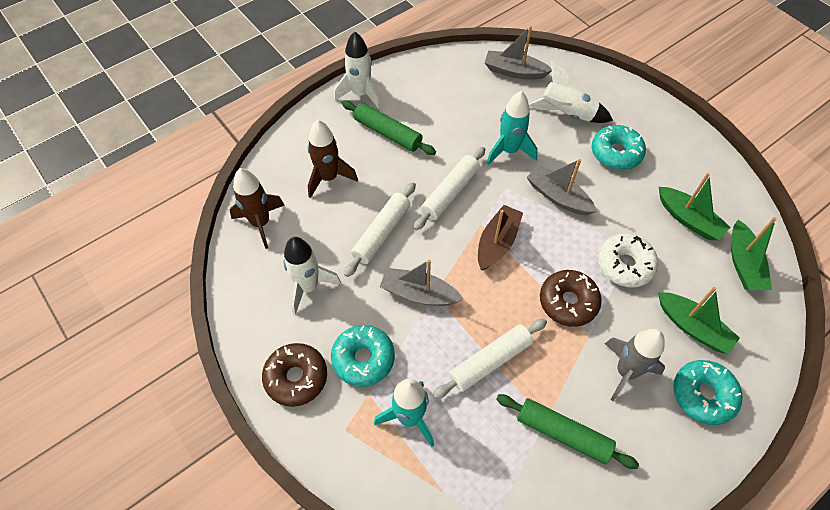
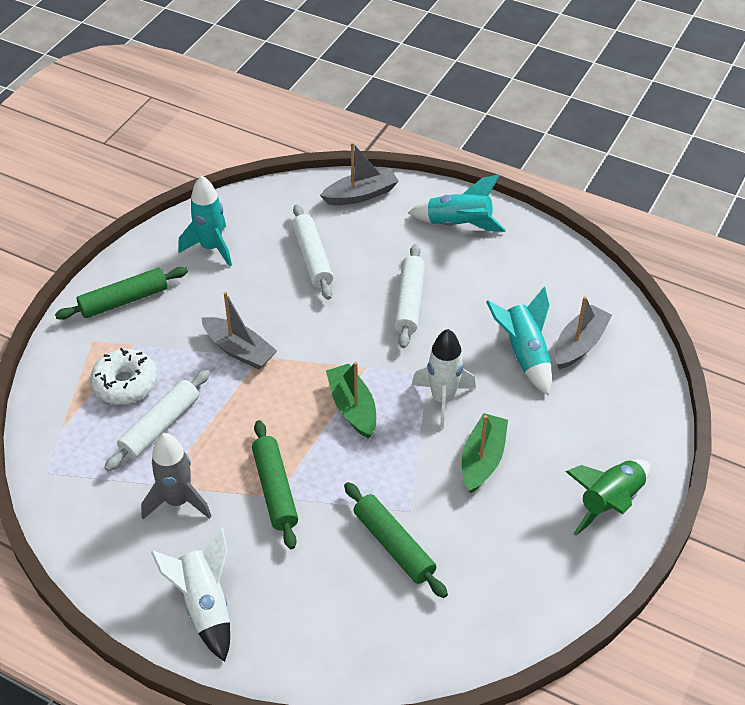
brown boat: 1 -> 0
brown donut: 2 -> 0
brown rocket: 2 -> 0
green boat: 3 -> 2
green rocket: 0 -> 1
green rolling pin: 2 -> 3
turquoise donut: 3 -> 0
turquoise rocket: 2 -> 3
white rocket: 3 -> 2

